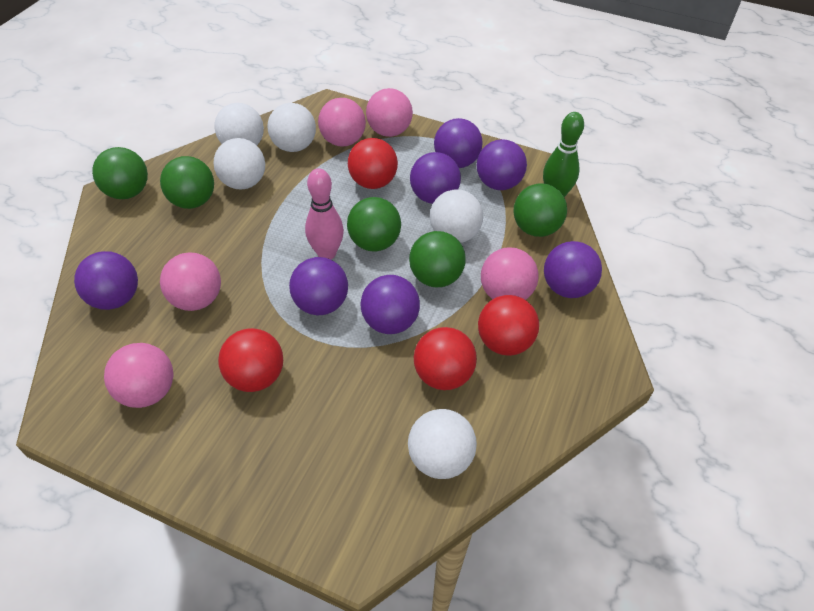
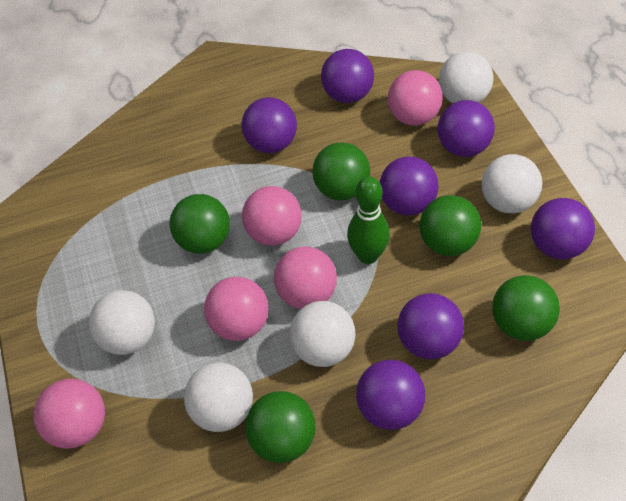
pink bowling pin: 1 -> 0
red ball: 4 -> 0

